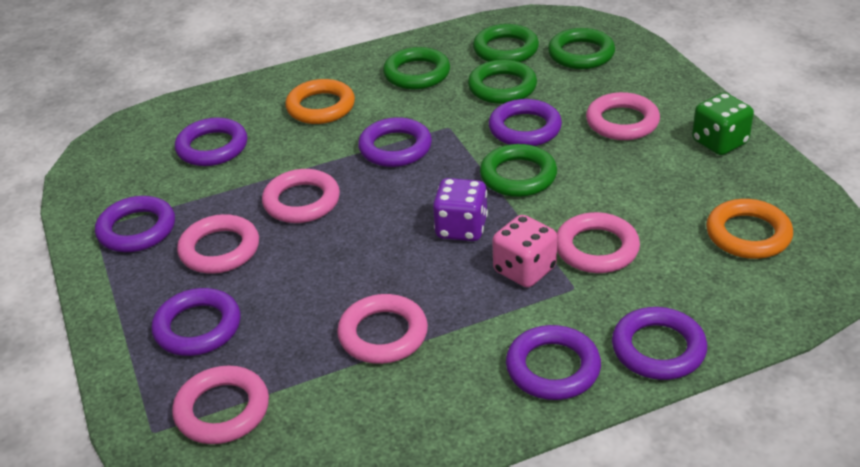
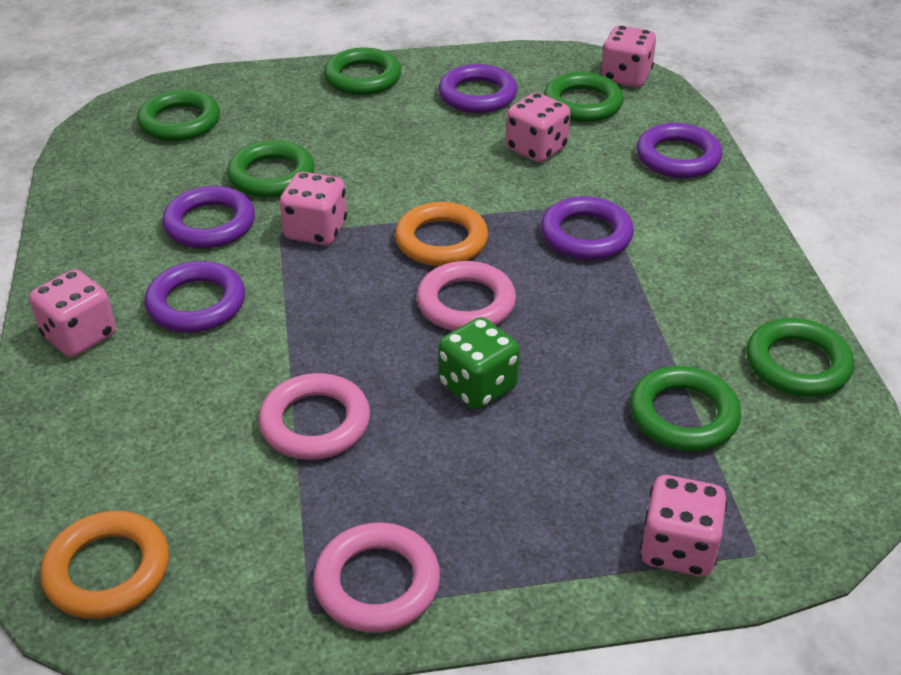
green ring: 5 -> 6
pink dice: 1 -> 5
pink ring: 6 -> 3
purple dice: 1 -> 0
purple ring: 7 -> 5

